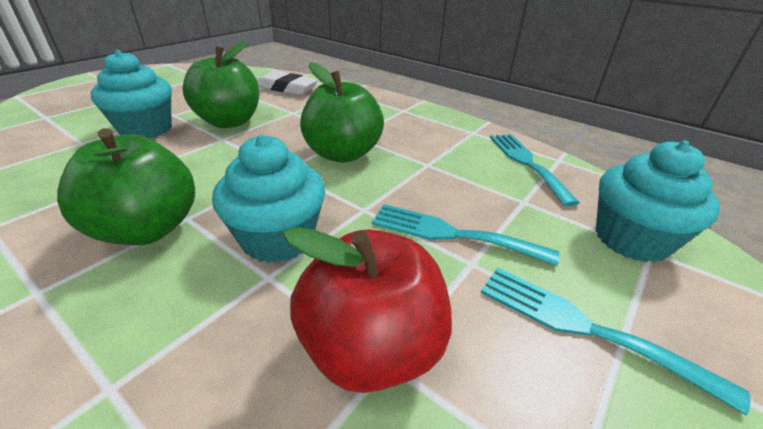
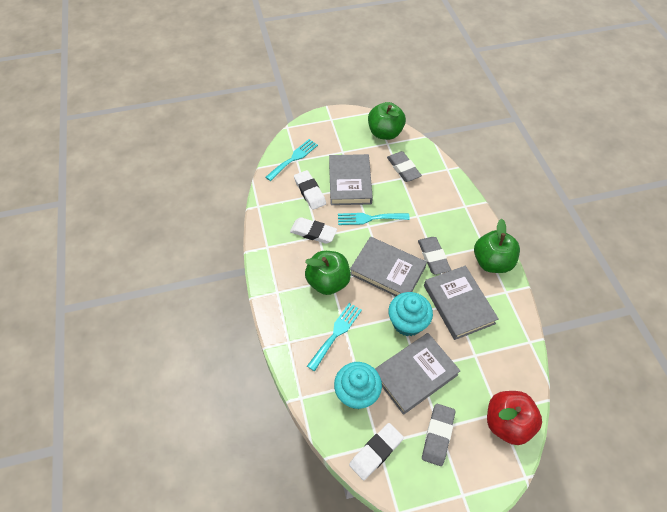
grey book: 0 -> 4
grey eraser: 0 -> 3
turquoise cupcake: 3 -> 2
white eraser: 1 -> 3

